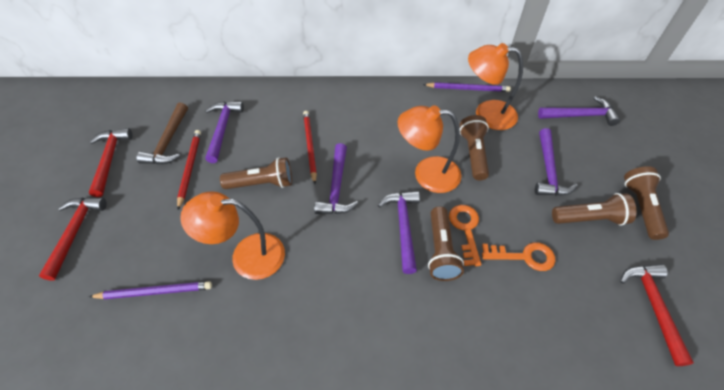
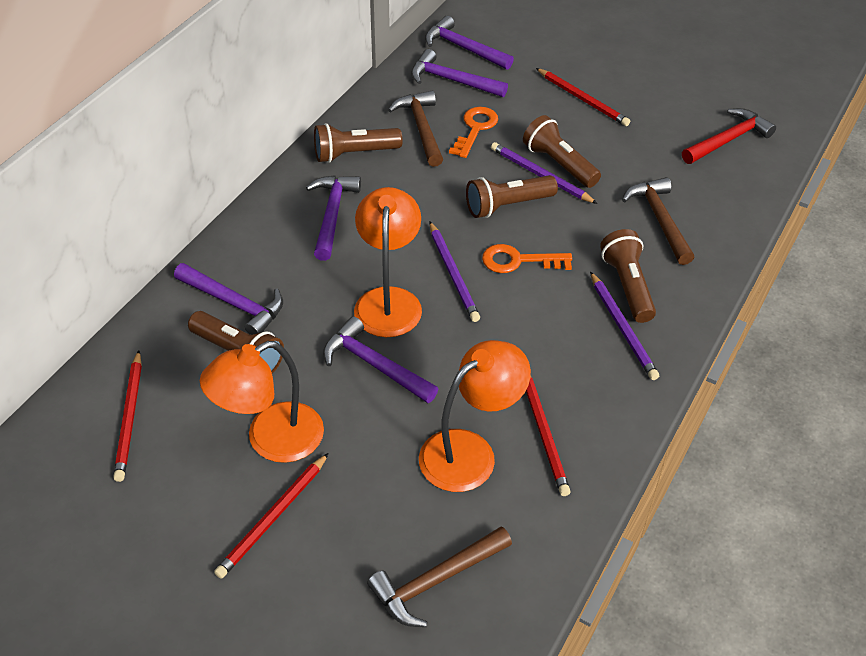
brown hammer: 1 -> 3
purple pencil: 2 -> 3
red hammer: 3 -> 1
red pencil: 2 -> 4

